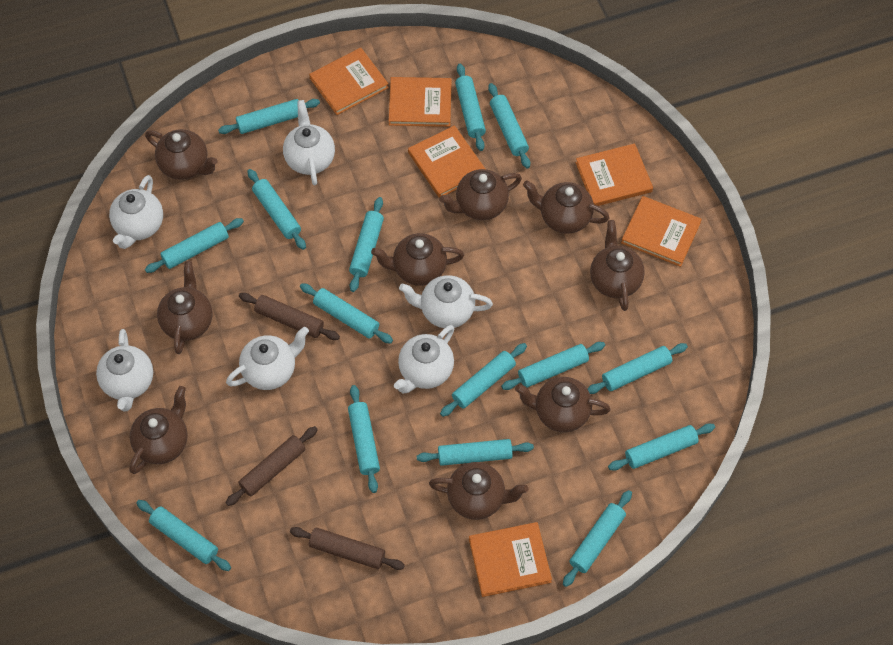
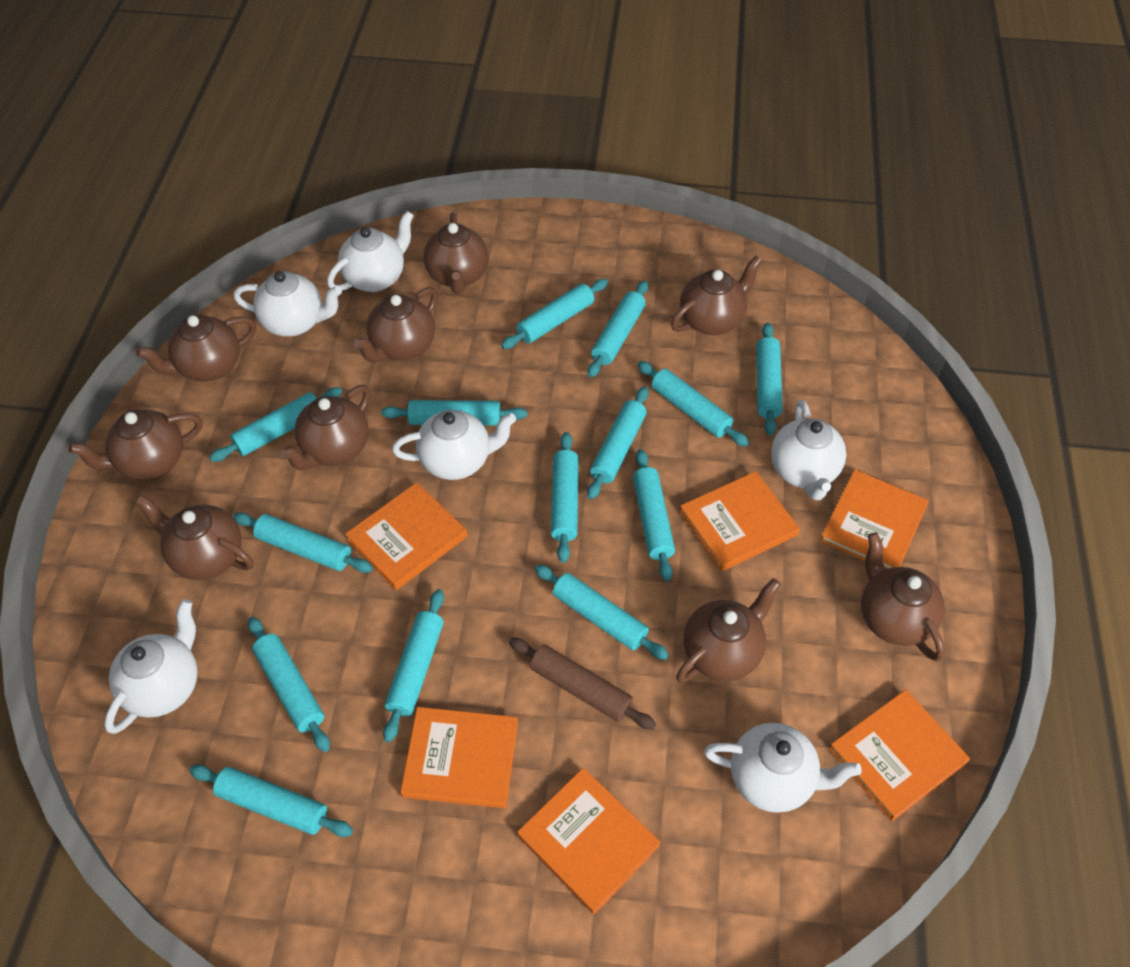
brown rolling pin: 3 -> 1
turquoise rolling pin: 15 -> 14

